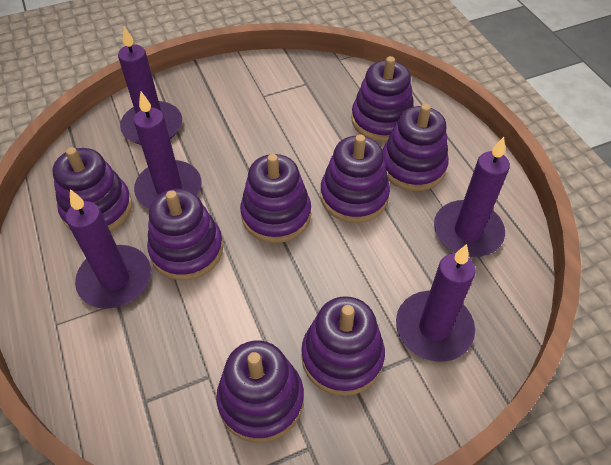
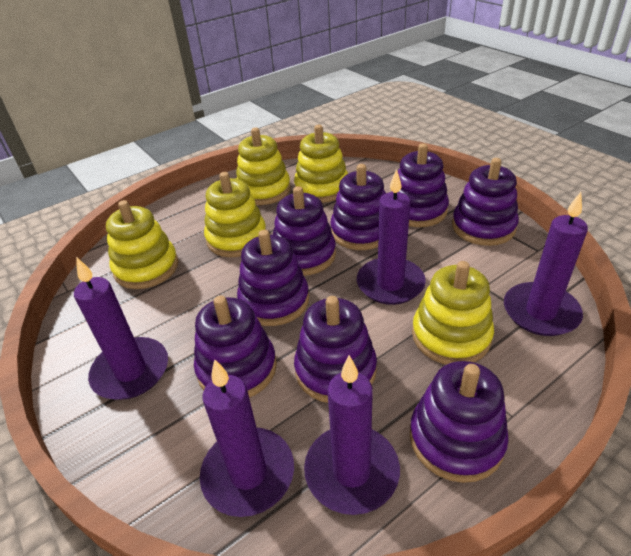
yellow stacking toy: 0 -> 5

